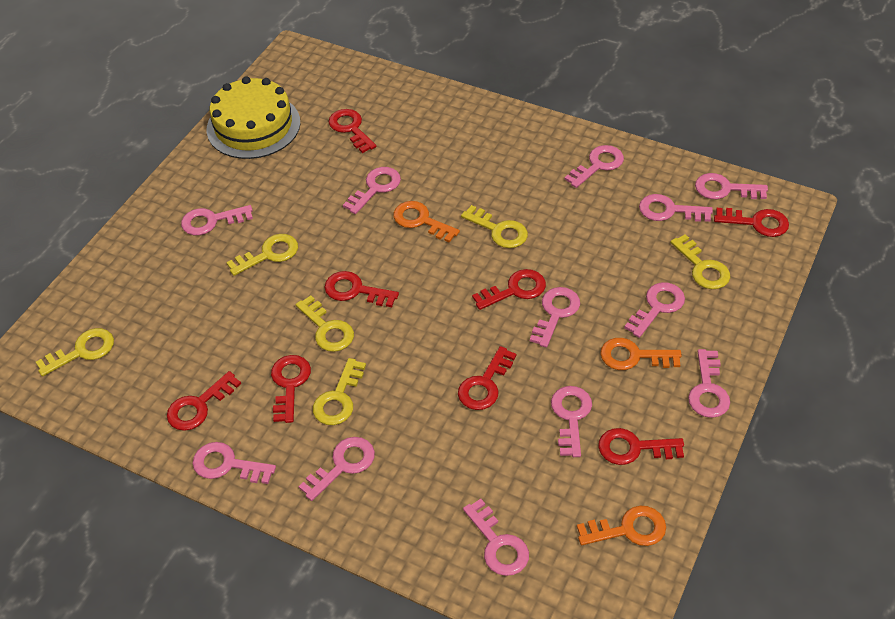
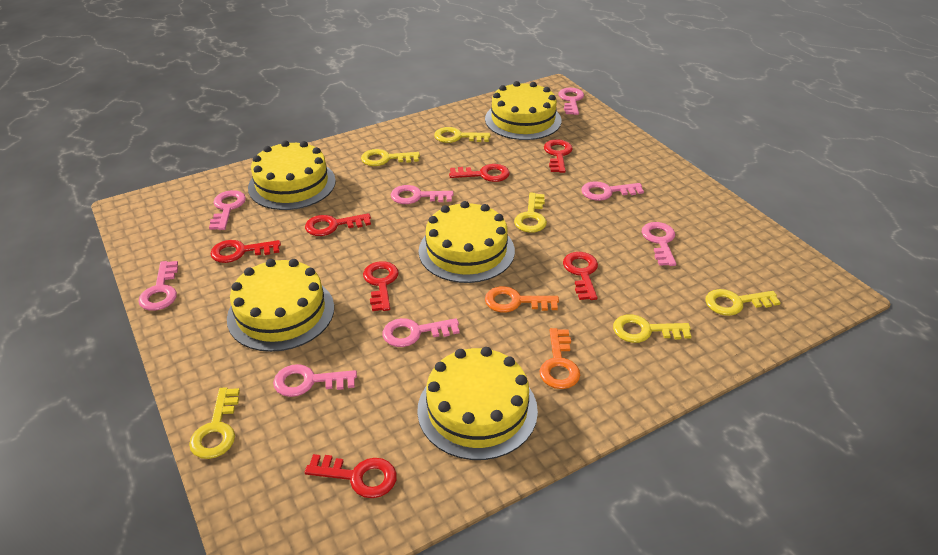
orange key: 3 -> 2
pink key: 12 -> 8
red key: 8 -> 7
yellow cake: 1 -> 5

